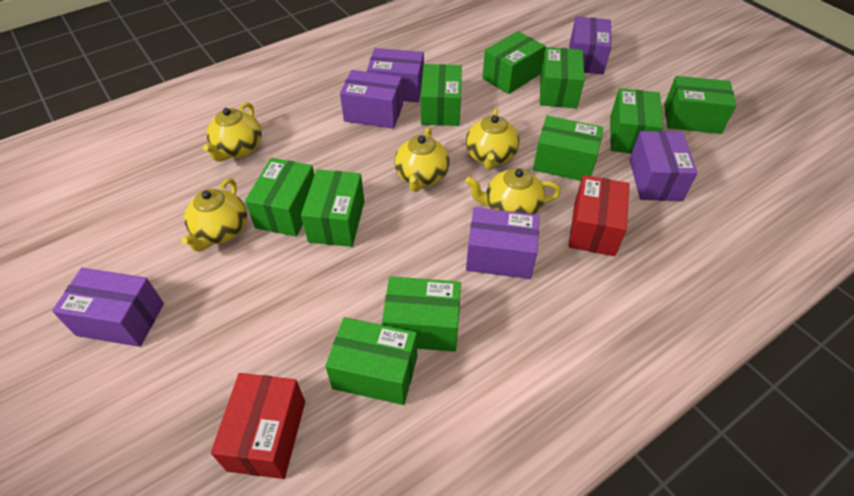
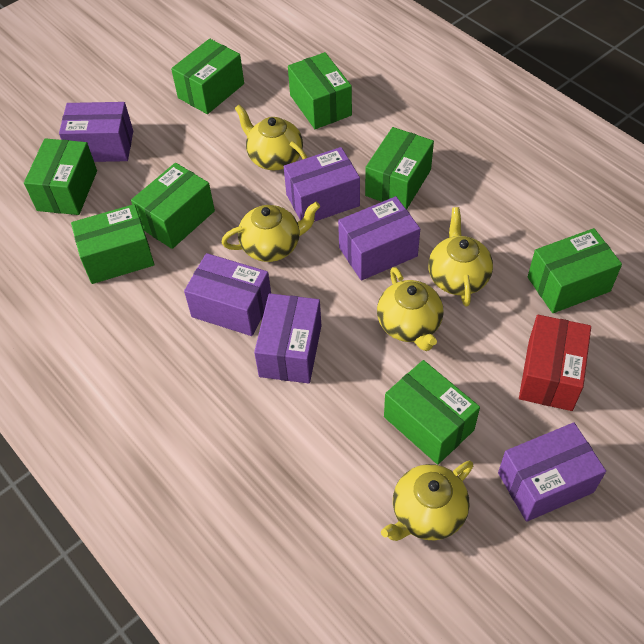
green box: 10 -> 8
red box: 2 -> 1

